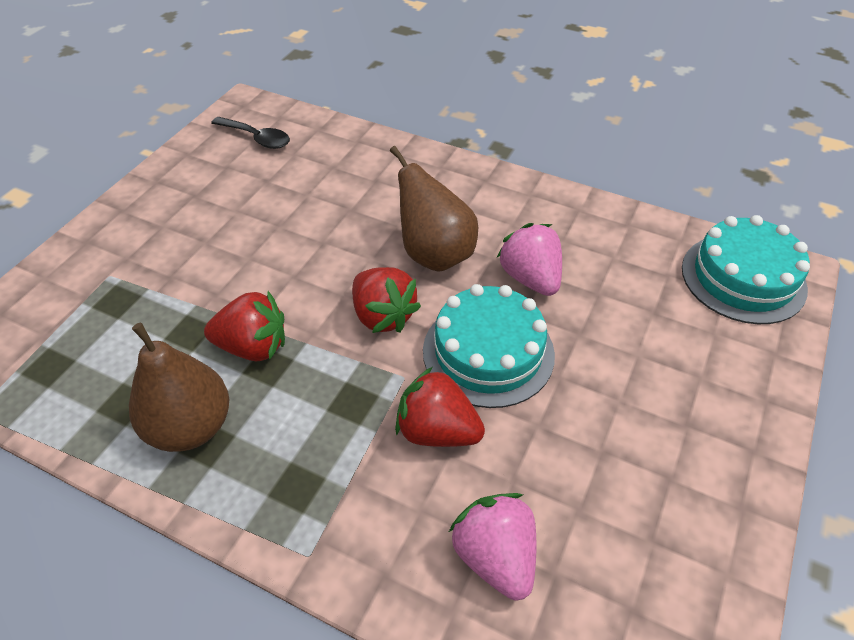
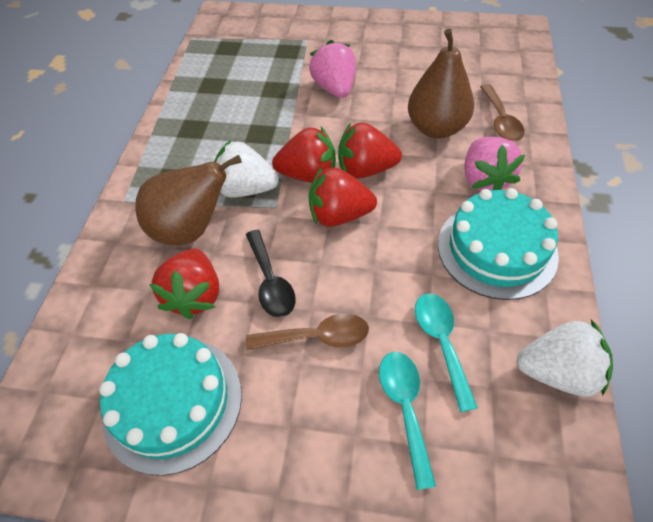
brown spoon: 0 -> 2
red strawberry: 3 -> 4
turquoise spoon: 0 -> 2
white strawberry: 0 -> 2

